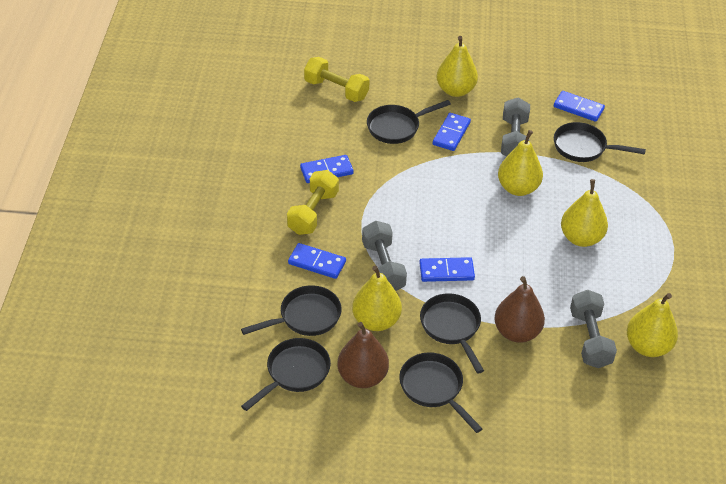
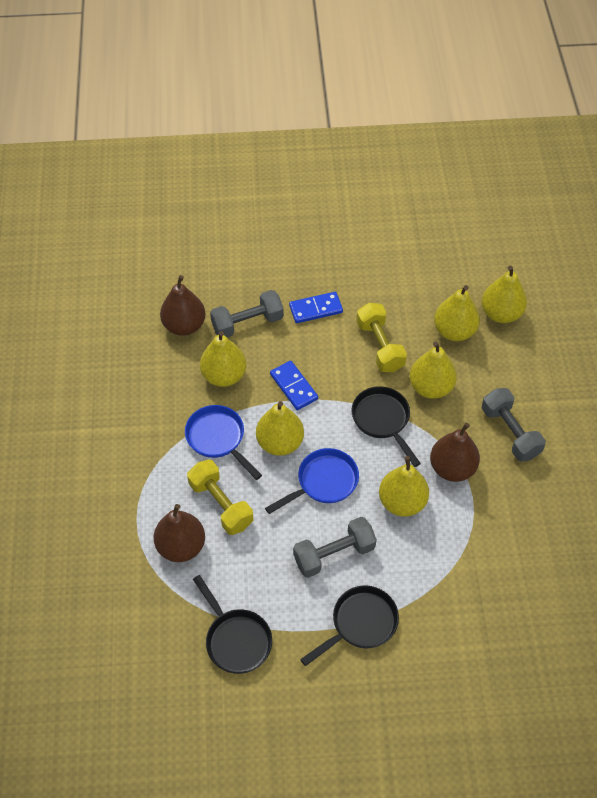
black pan: 6 -> 3
blue domino: 5 -> 2
blue pan: 0 -> 2
brown pear: 2 -> 3
yellow pear: 5 -> 6

